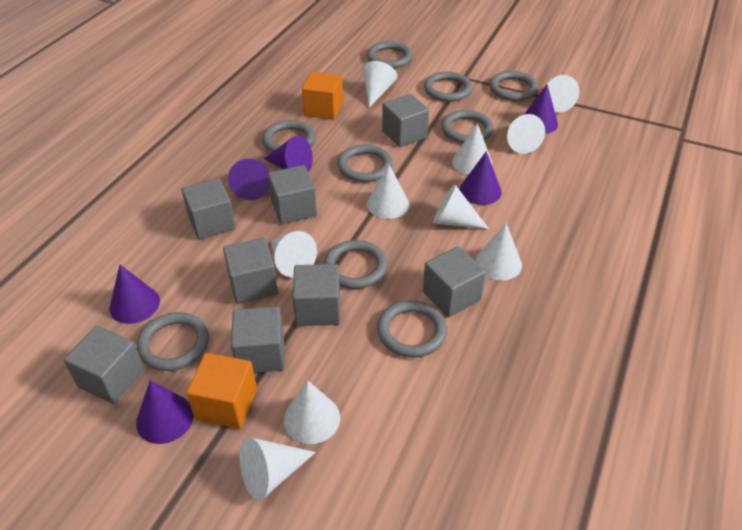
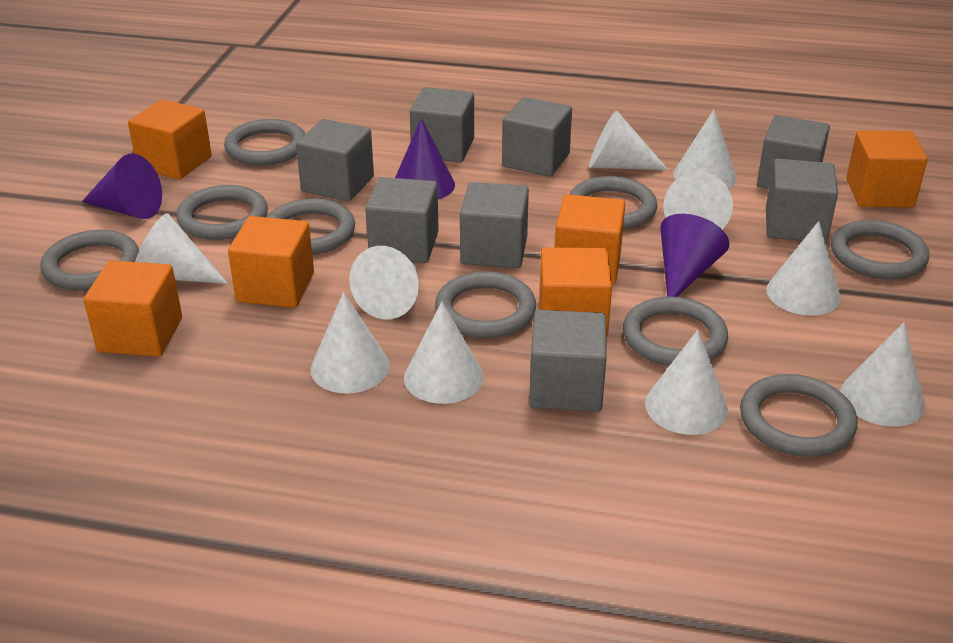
orange cube: 2 -> 6
purple cone: 6 -> 3

